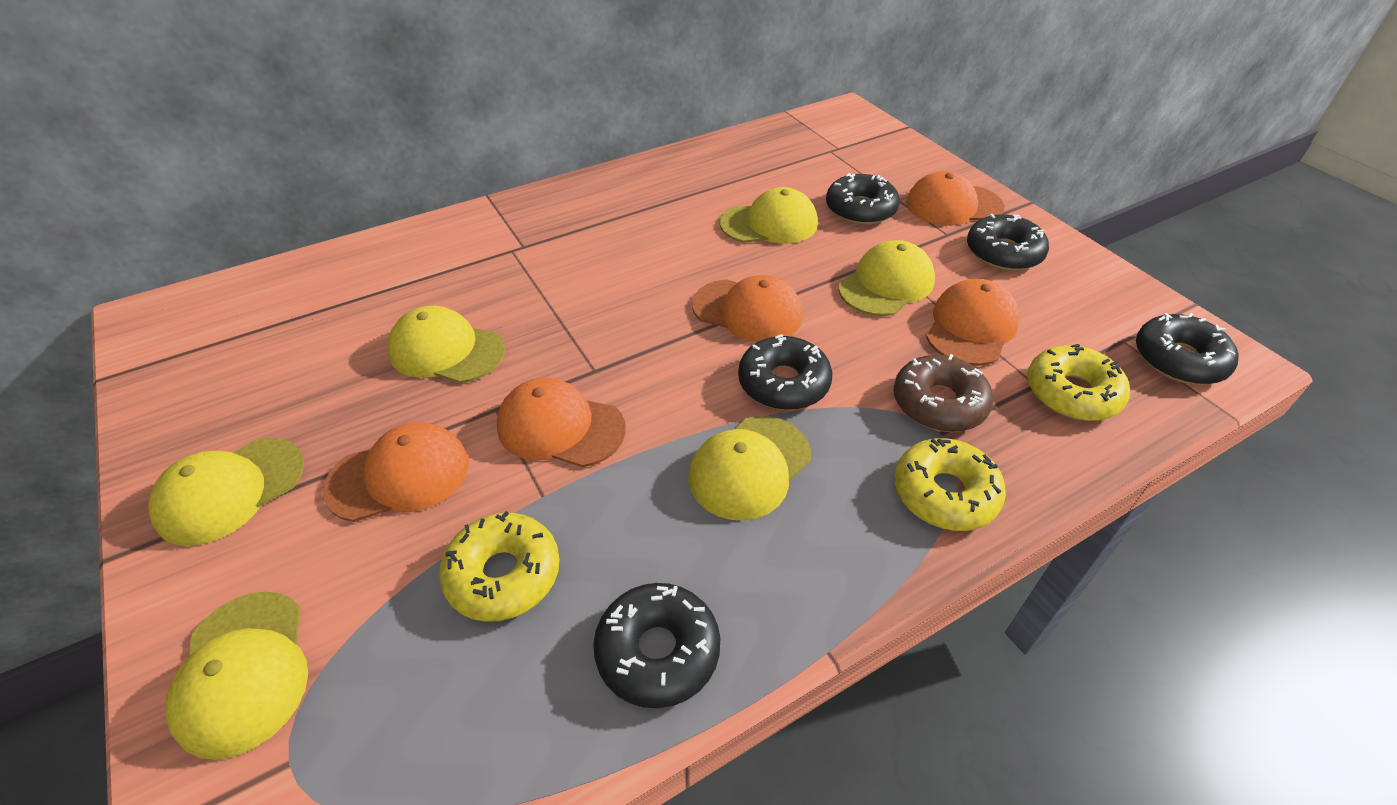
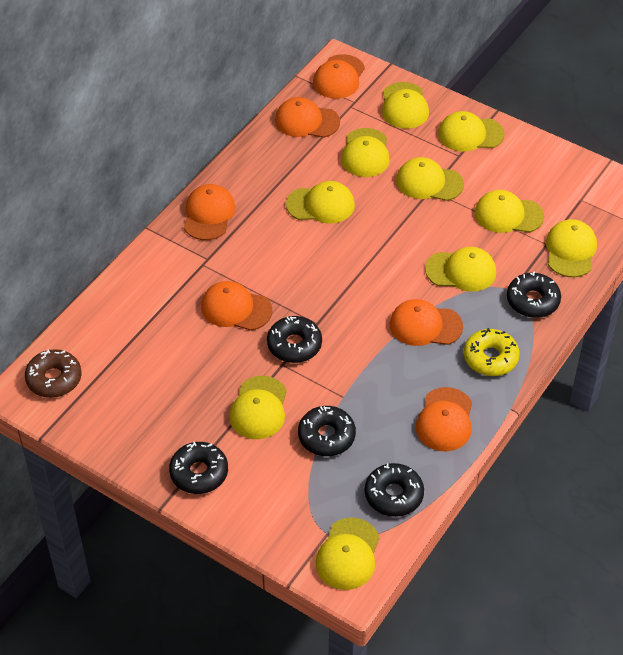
orange cap: 5 -> 6
yellow cap: 6 -> 10
yellow donut: 3 -> 1

